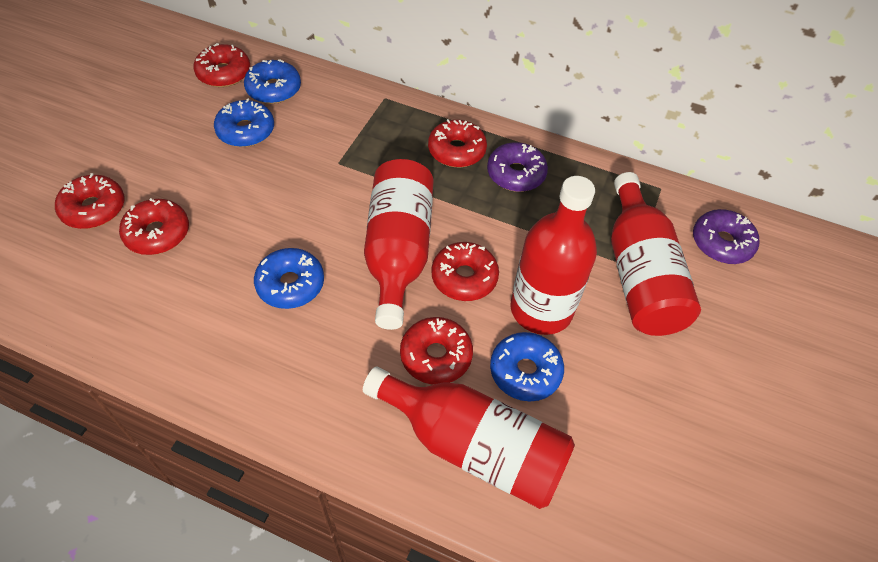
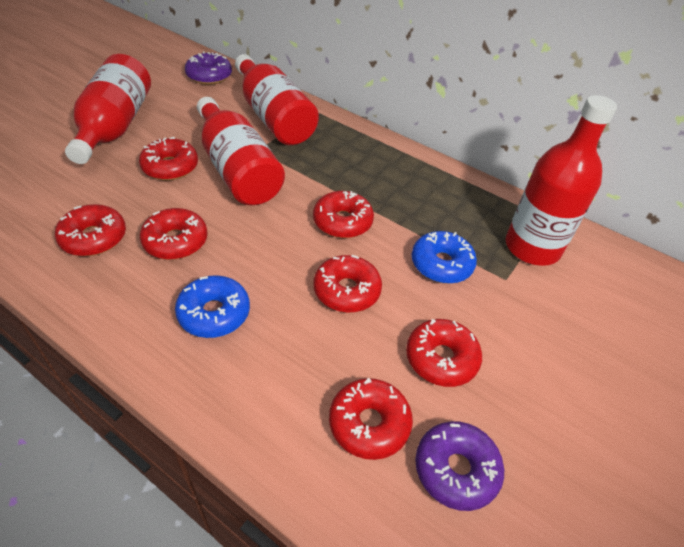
blue donut: 4 -> 2
red donut: 6 -> 7

